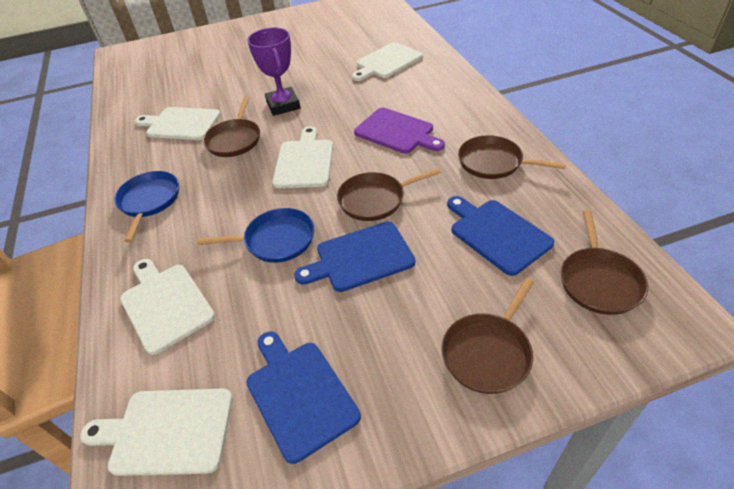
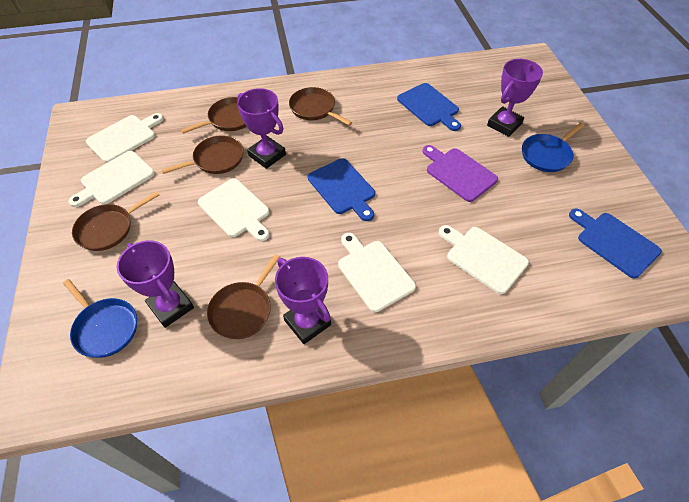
purple trophy: 1 -> 4

